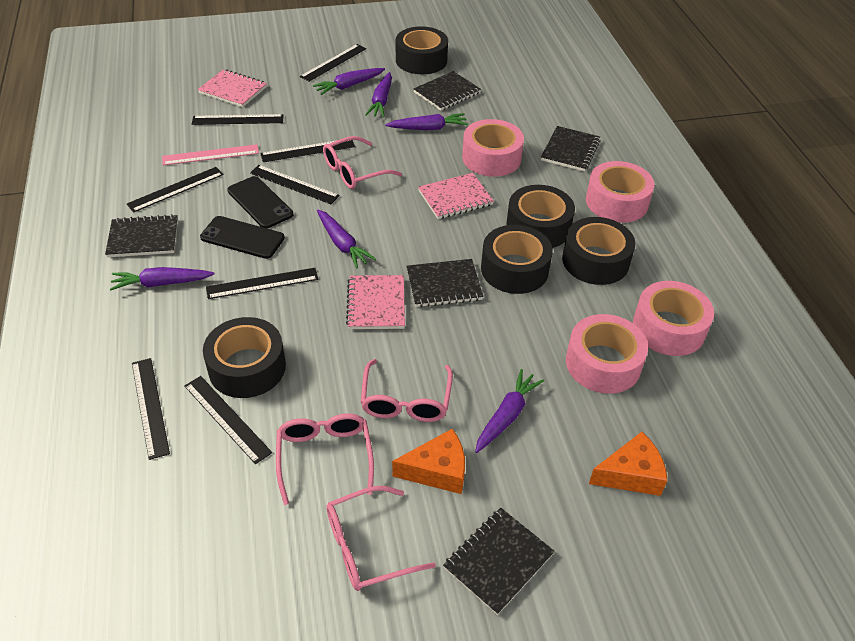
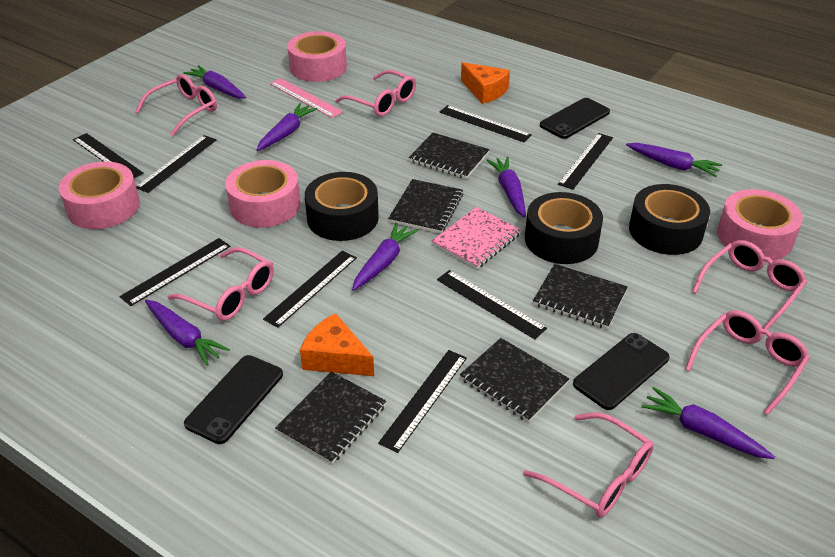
black phone: 2 -> 3
black tape: 5 -> 3
pink glasses: 4 -> 6
pink notebook: 3 -> 1
purple carrot: 6 -> 7

